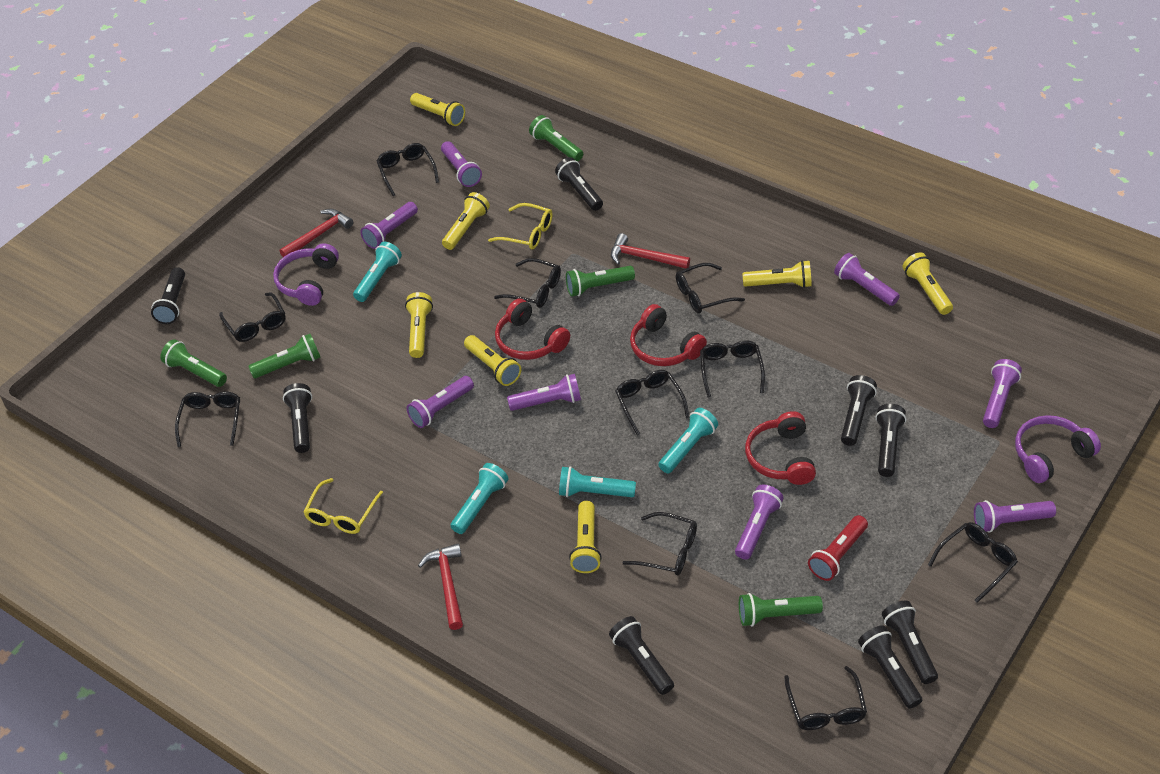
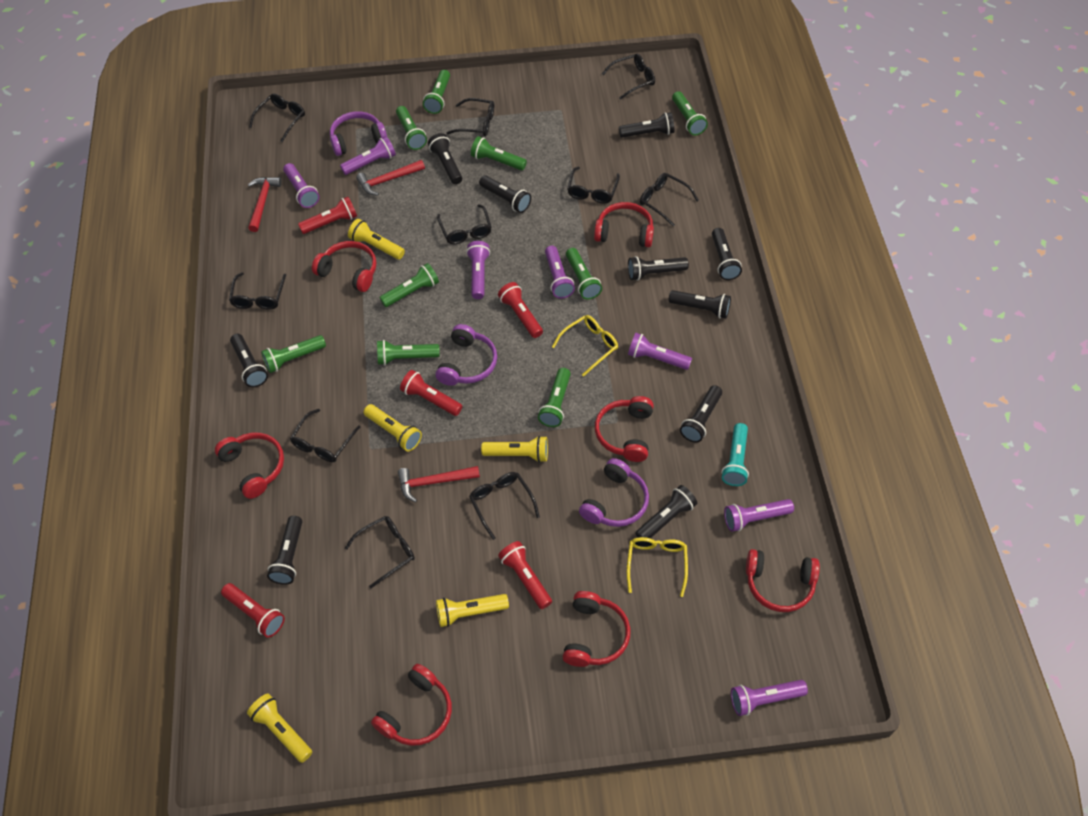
black flashlight: 8 -> 10
green flashlight: 5 -> 9
purple flashlight: 8 -> 7
purple headphones: 2 -> 3
red flashlight: 1 -> 5
red headphones: 3 -> 7
turquoise flashlight: 4 -> 1
yellow flashlight: 7 -> 5

